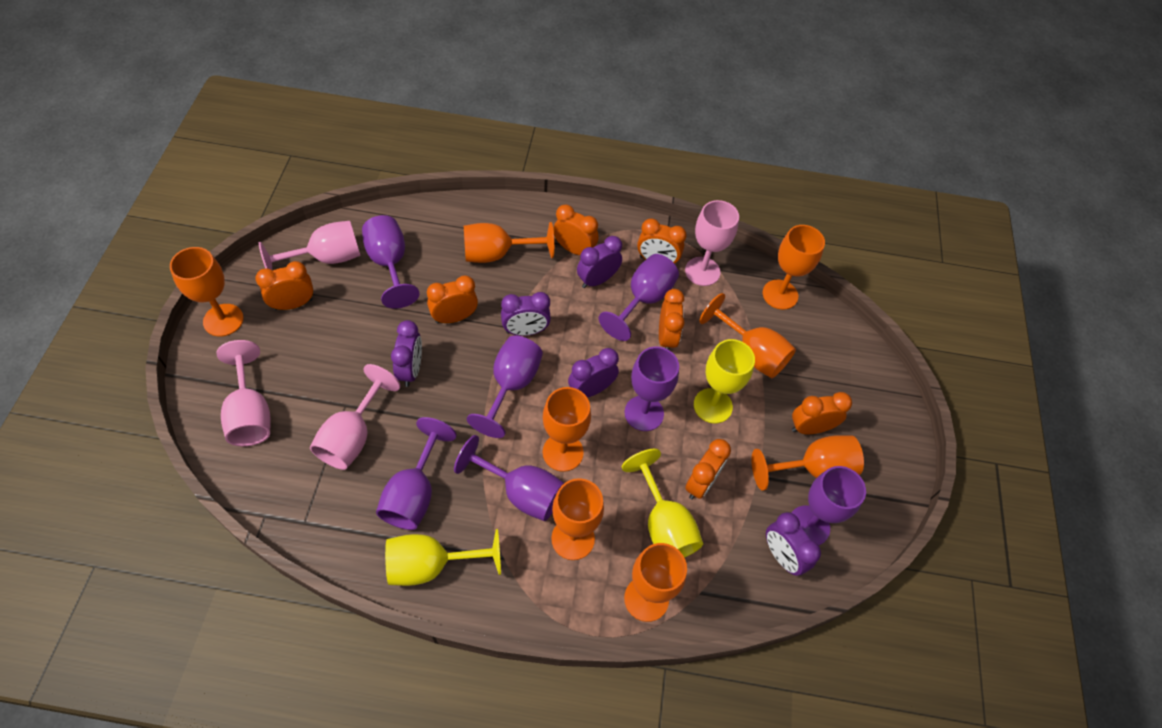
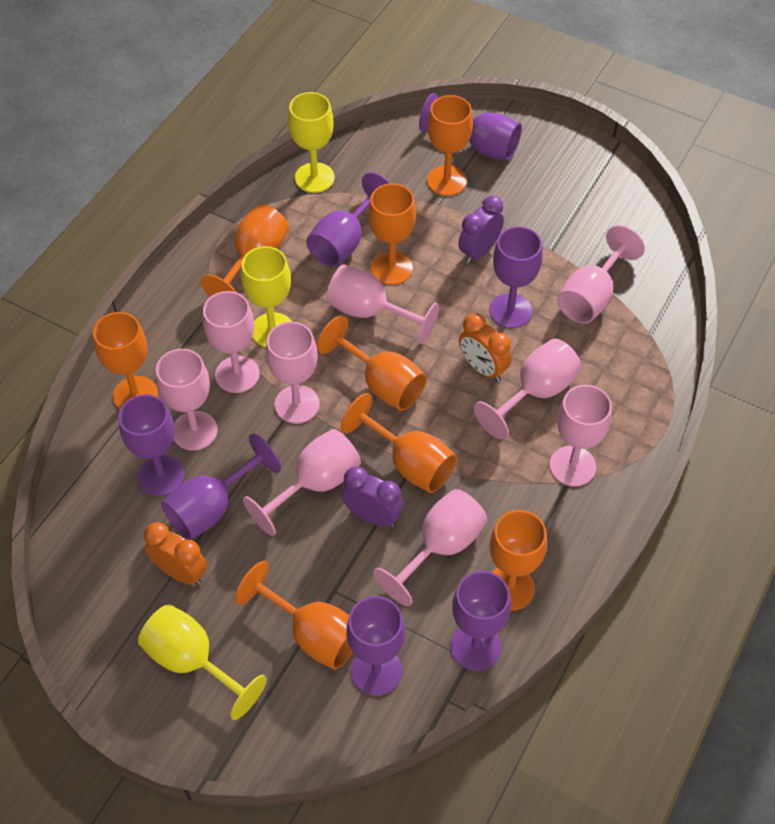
orange clock: 7 -> 2
pink goblet: 4 -> 9
purple clock: 5 -> 2

